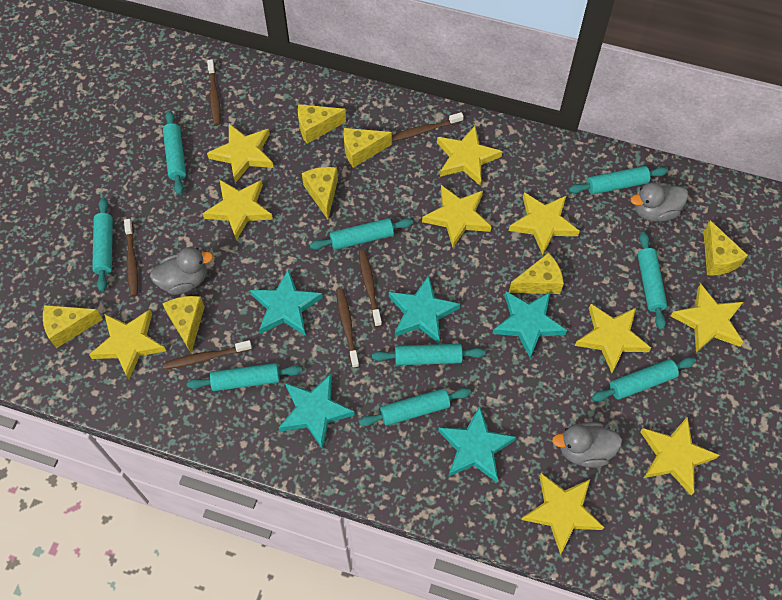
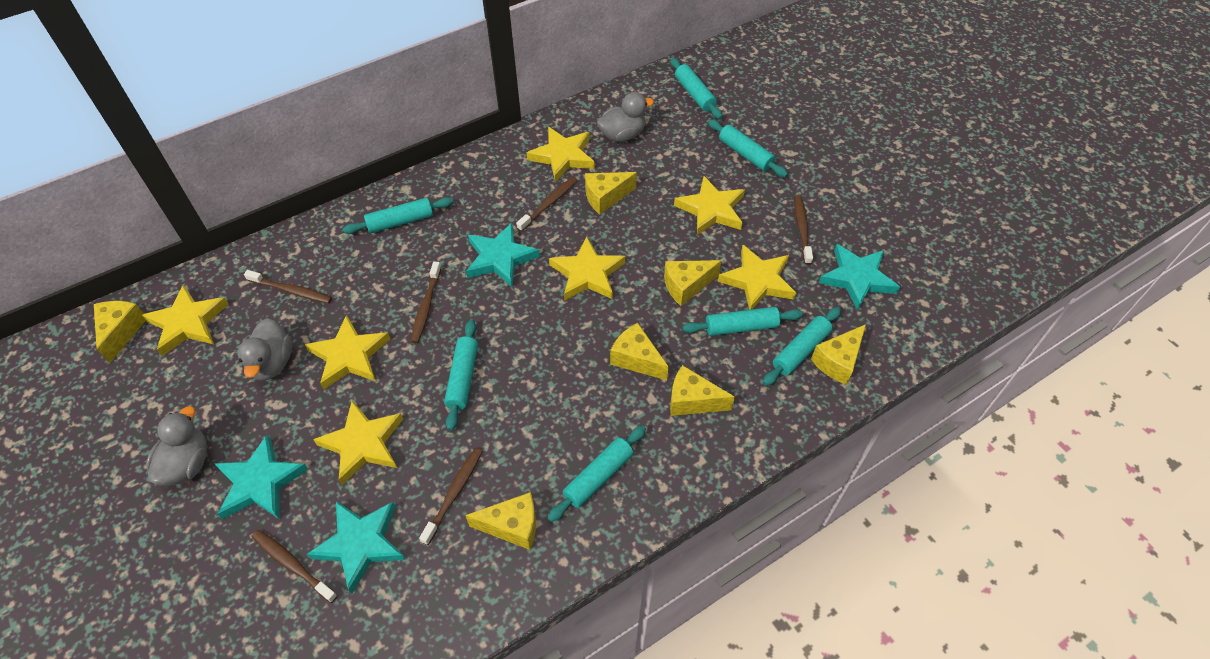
turquoise rolling pin: 9 -> 7
turquoise star: 5 -> 4
yellow star: 10 -> 7

